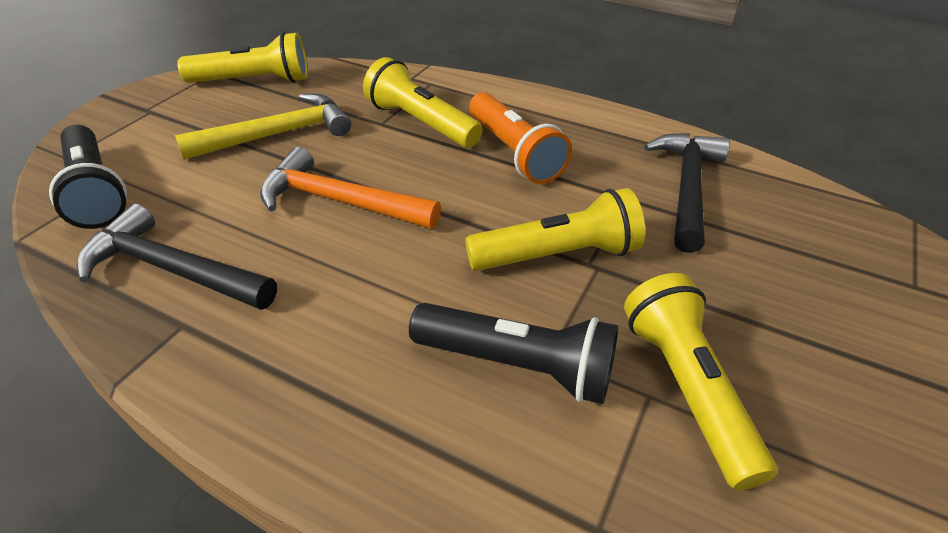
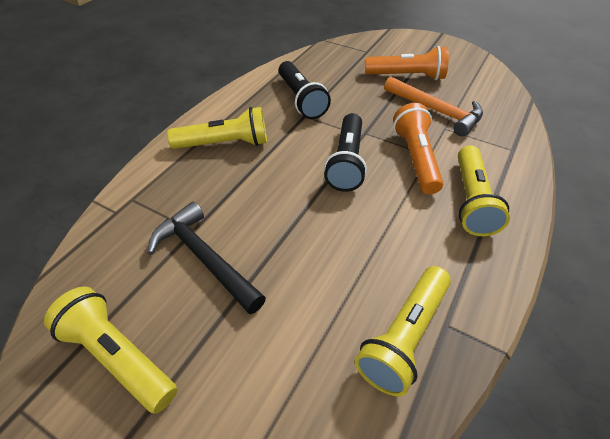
black hammer: 2 -> 1
orange flashlight: 1 -> 2
yellow hammer: 1 -> 0

